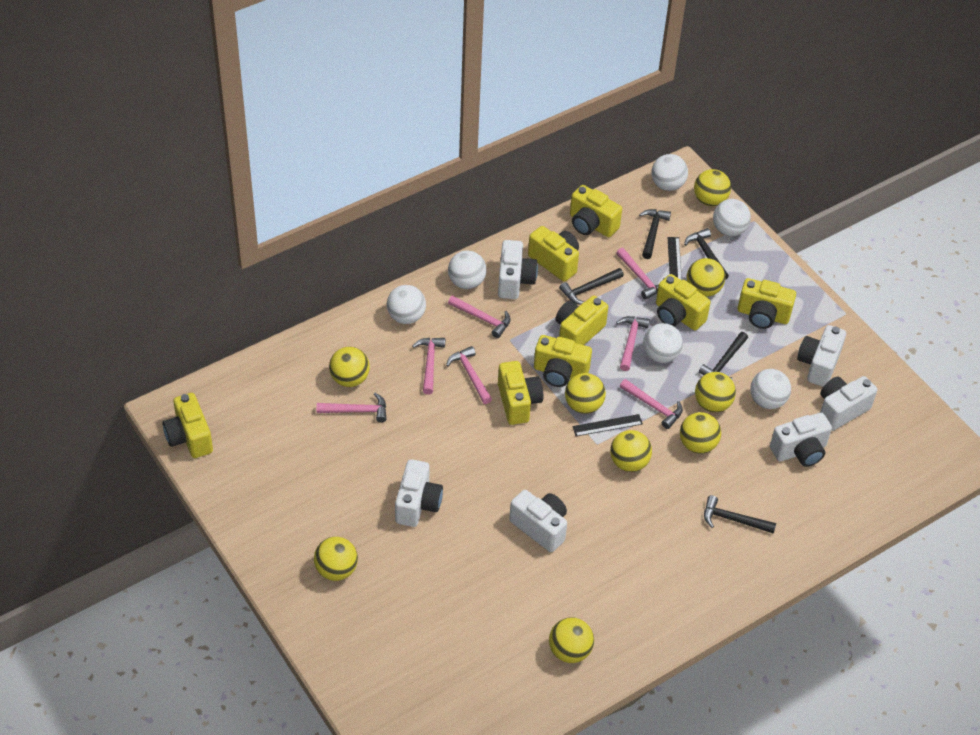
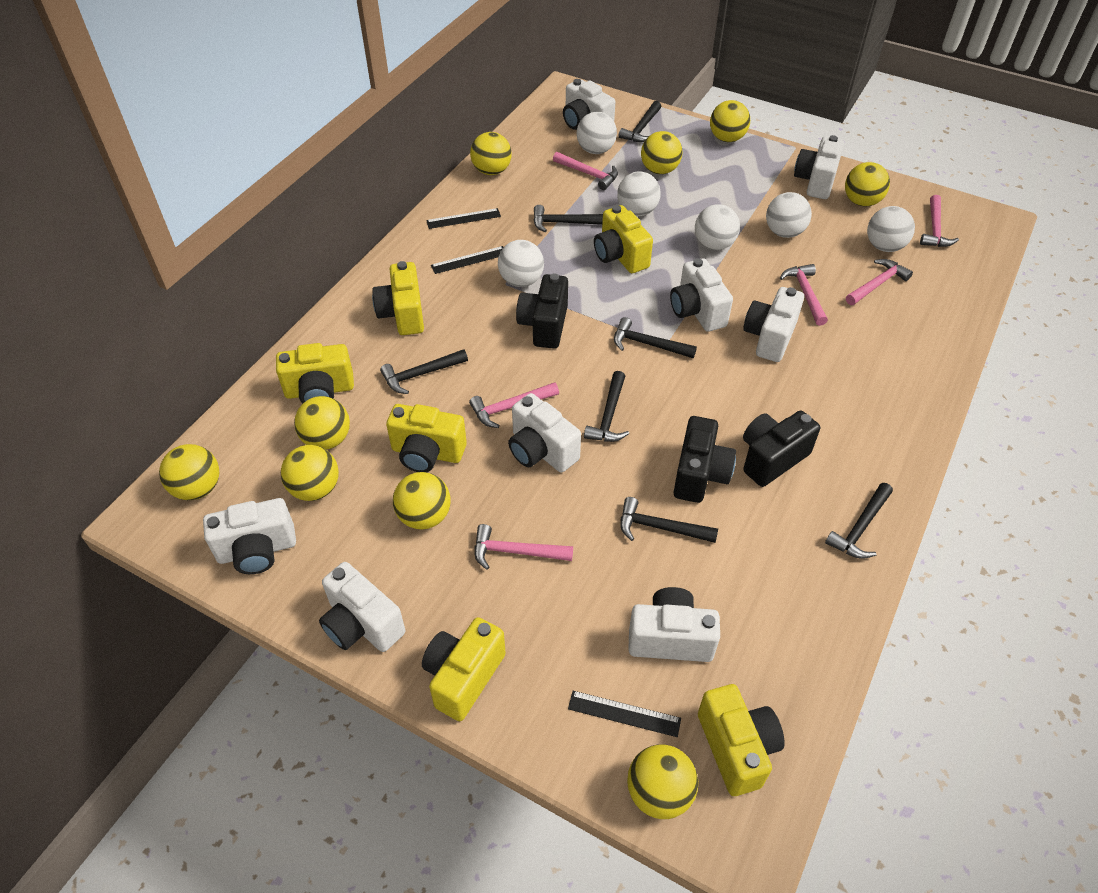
black camera: 0 -> 3
black hammer: 5 -> 7
black ruler: 2 -> 3
pink hammer: 7 -> 6
white camera: 6 -> 8
yellow camera: 8 -> 6

